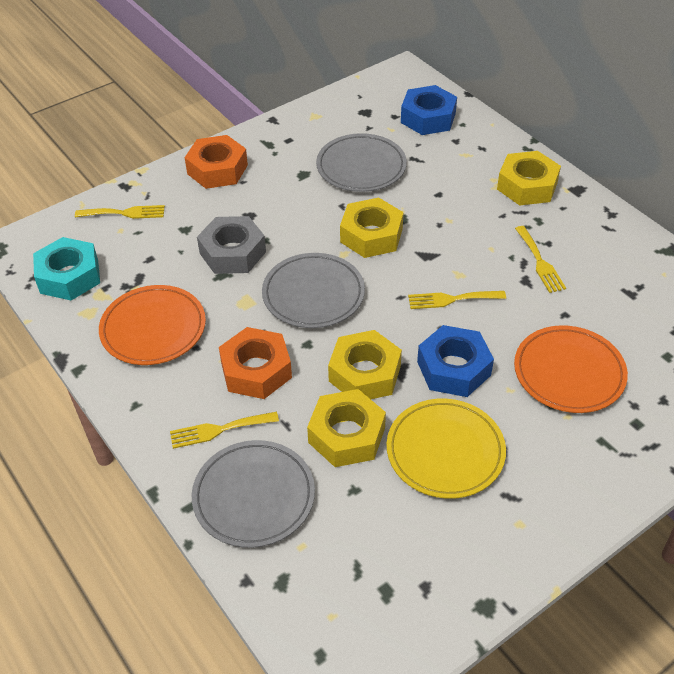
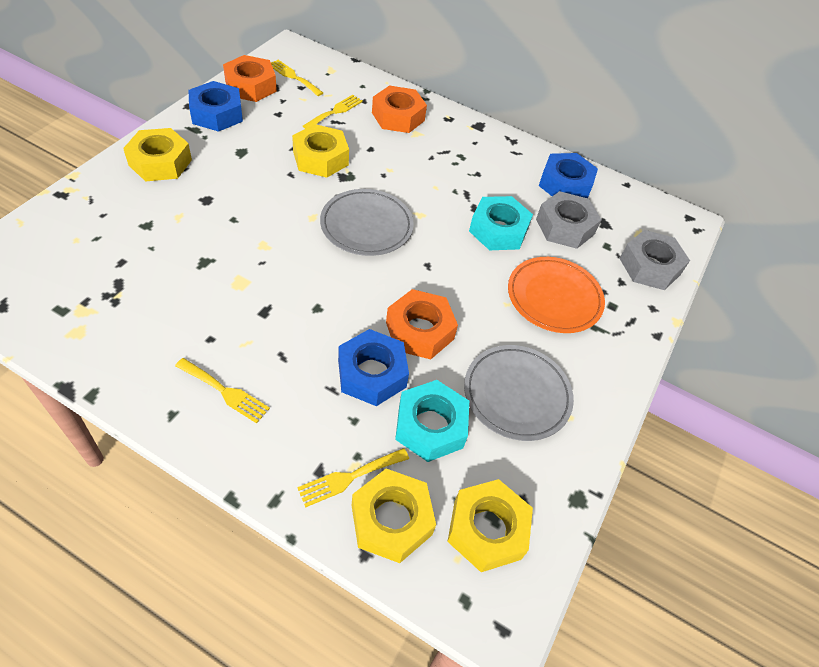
blue nut: 2 -> 3
grey nut: 1 -> 2
grey plate: 3 -> 2
orange nut: 2 -> 3
orange plate: 2 -> 1
turquoise nut: 1 -> 2
yellow plate: 1 -> 0

